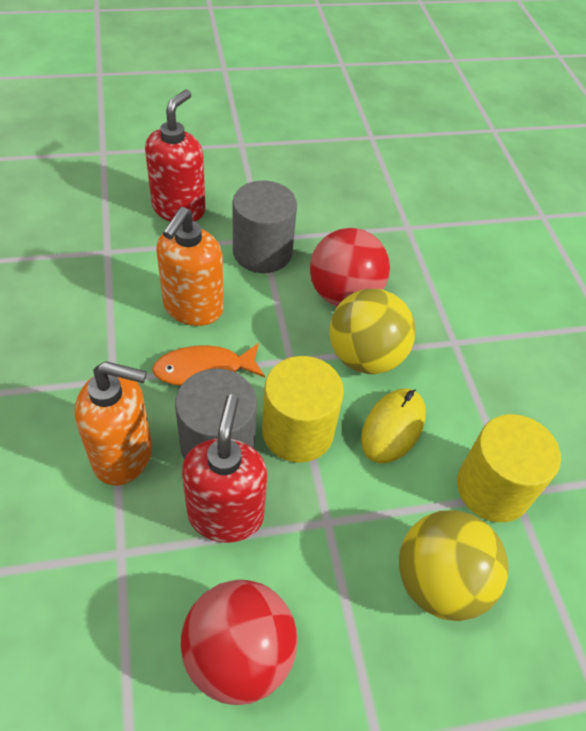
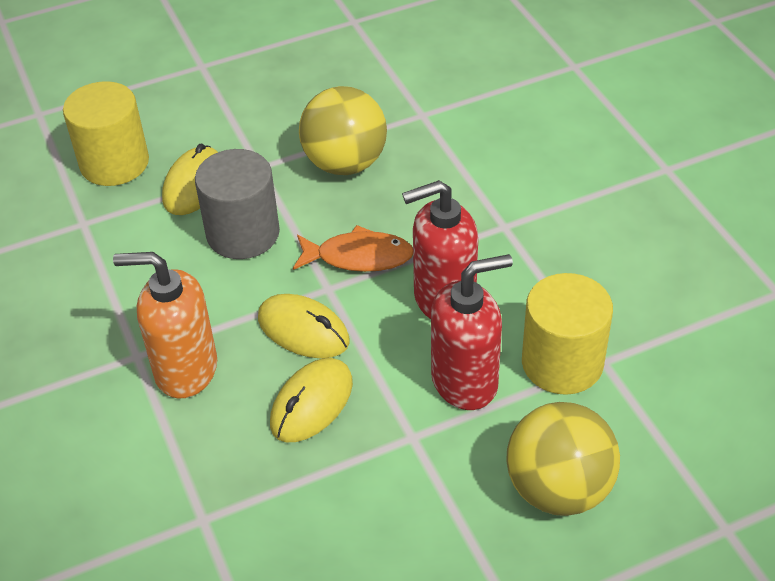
grey cylinder: 2 -> 1
orange soap dispenser: 2 -> 1
red ball: 2 -> 0
yellow mouse: 1 -> 3

